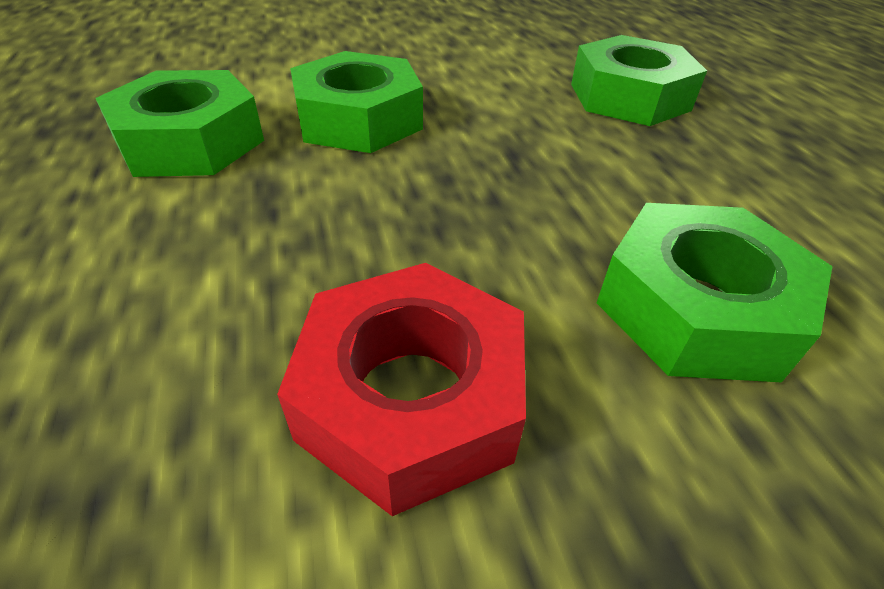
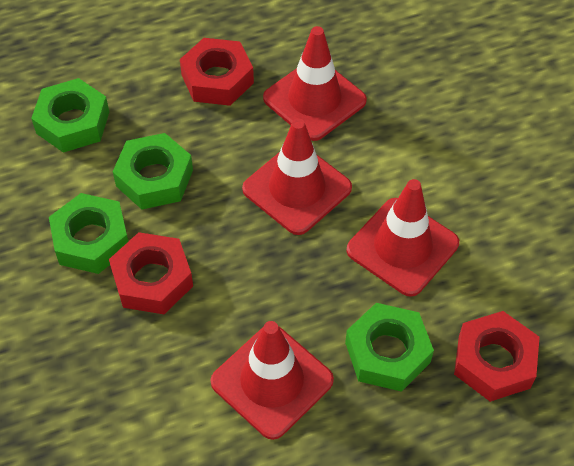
red nut: 1 -> 3
red traffic cone: 0 -> 4

